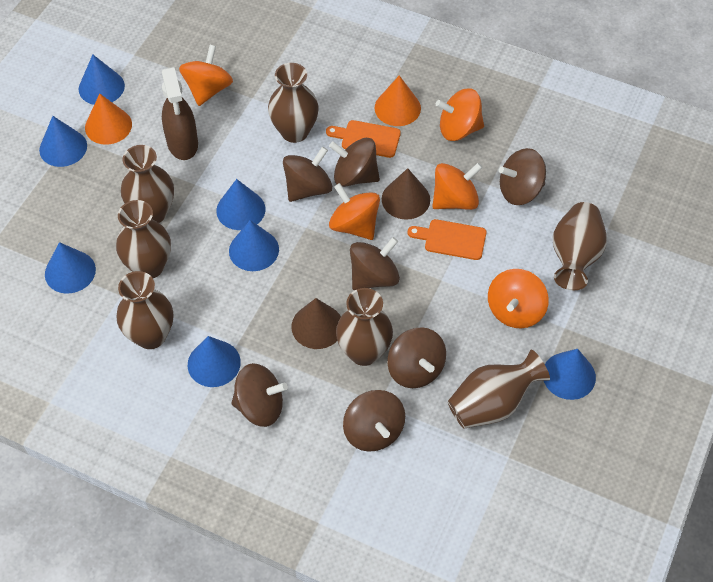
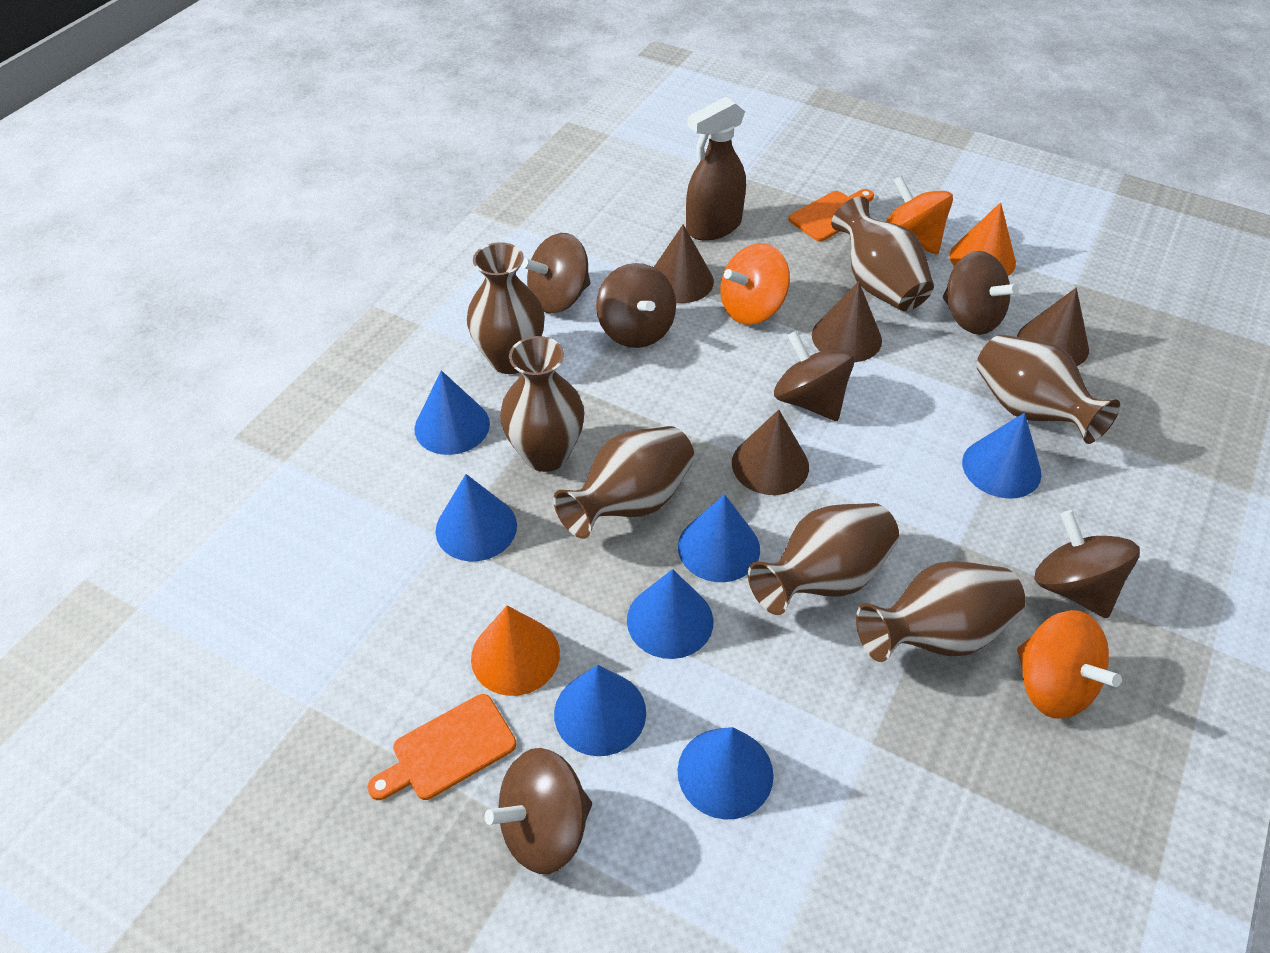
brown cone: 2 -> 4
brown spinning top: 7 -> 6
orange spinning top: 5 -> 3

